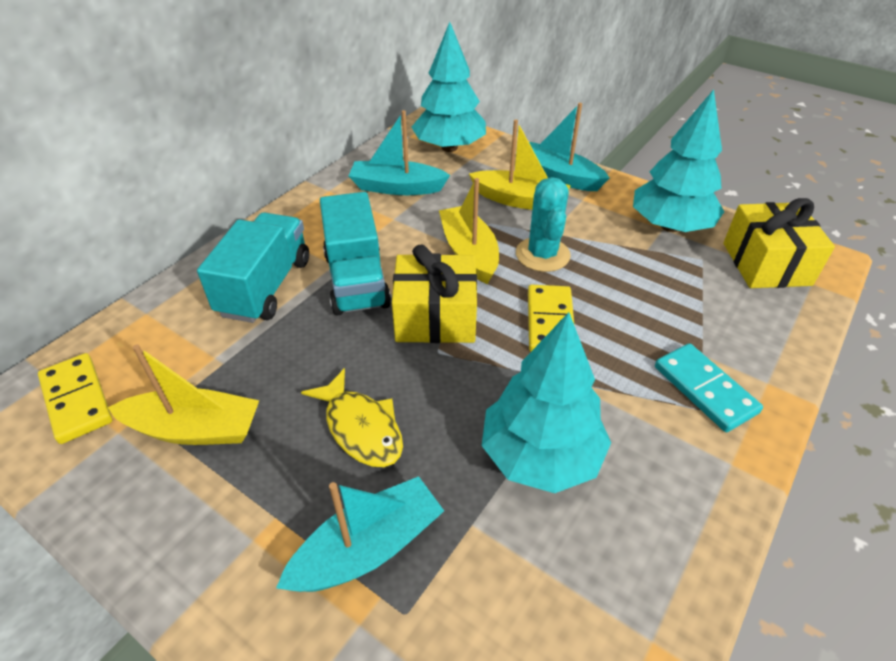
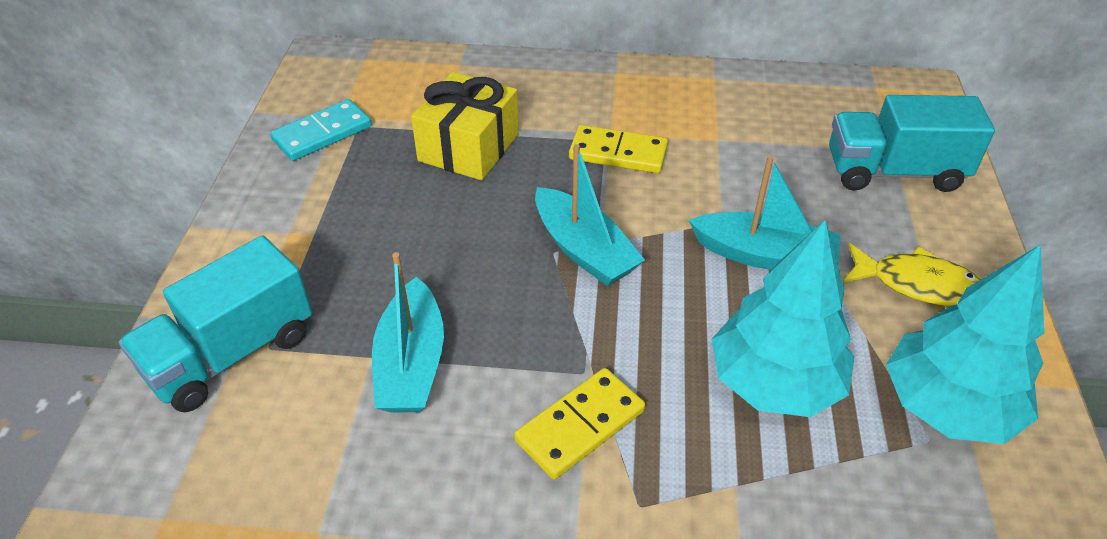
turquoise cactus: 1 -> 0
turquoise tree: 3 -> 2
yellow boat: 3 -> 0
yellow gift: 2 -> 1

